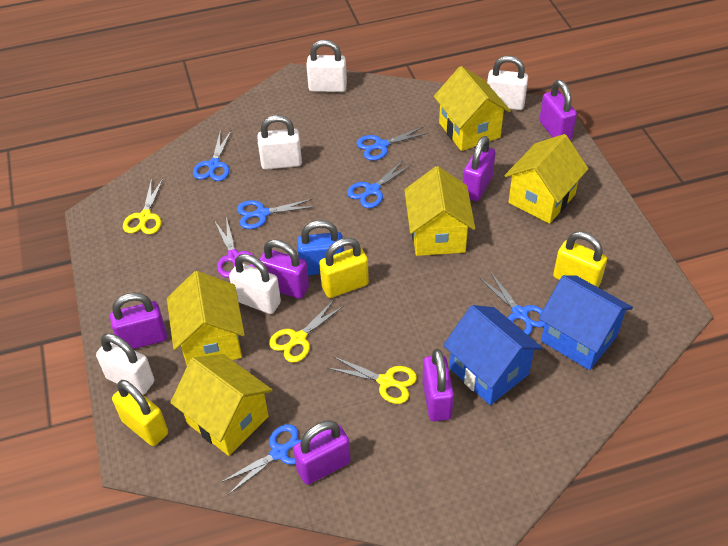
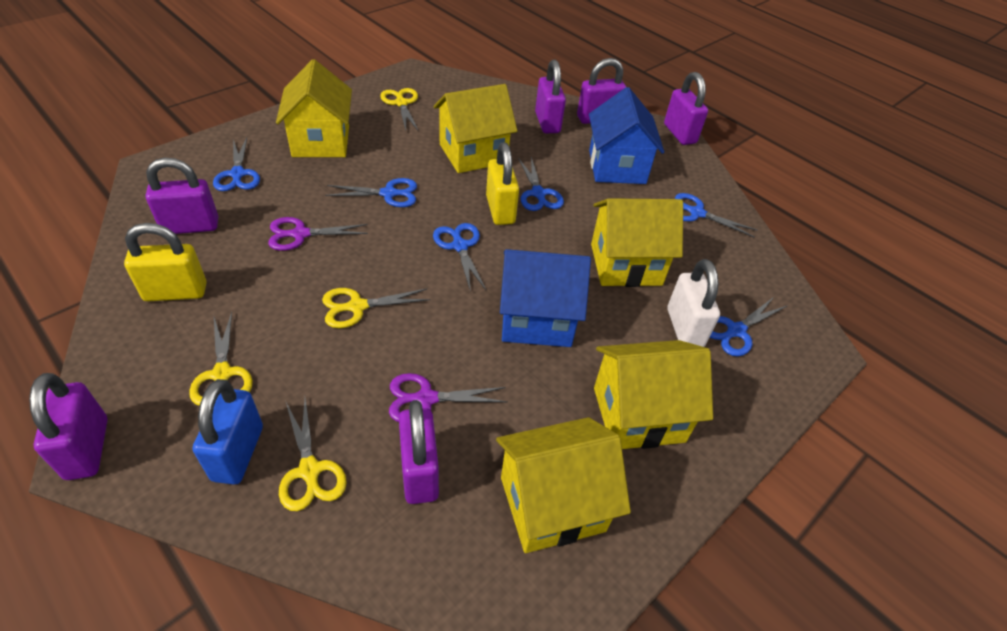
purple scissors: 1 -> 2
white padlock: 5 -> 1
yellow padlock: 3 -> 2
yellow scissors: 3 -> 4

